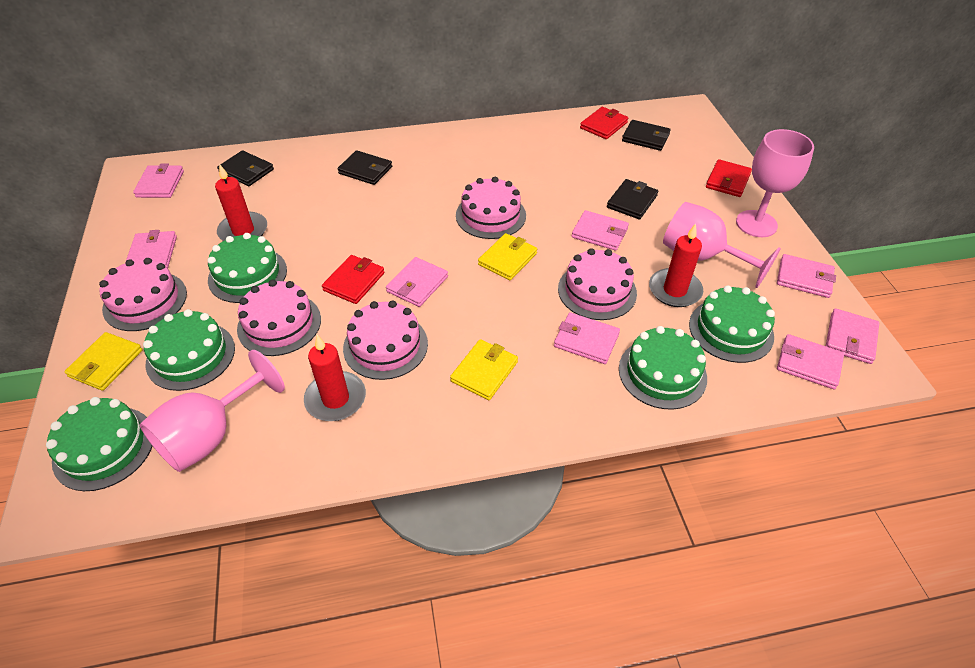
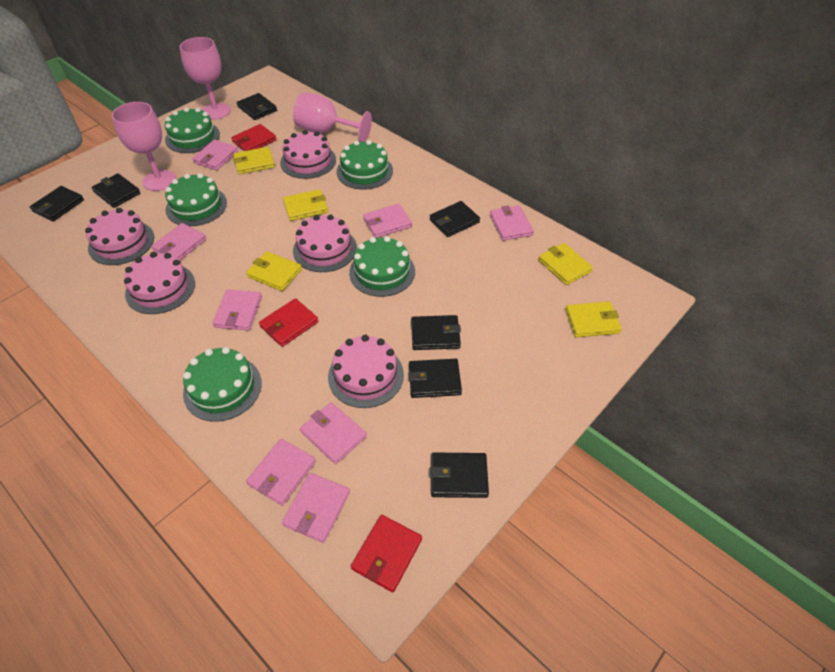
black wallet: 4 -> 7
red candle: 3 -> 0
yellow wallet: 3 -> 5

